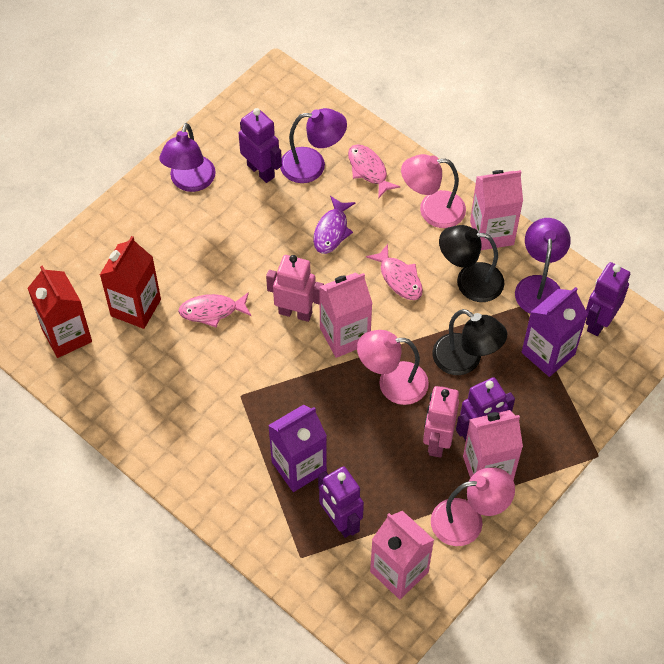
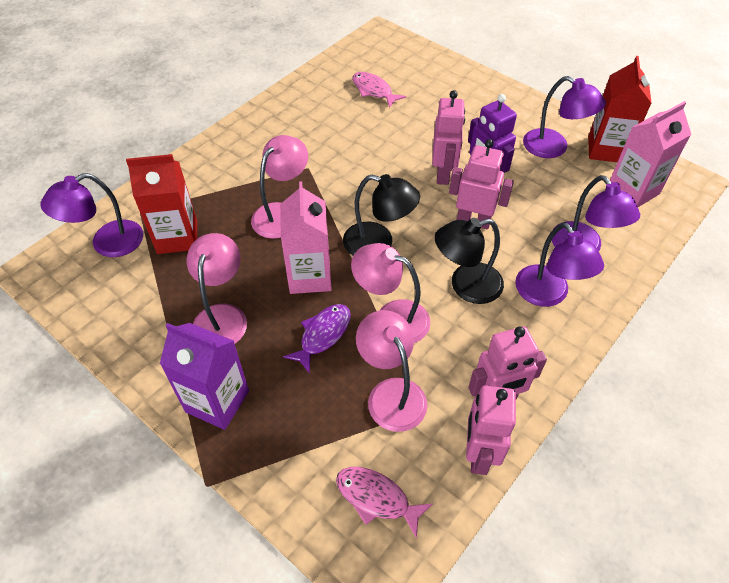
pink carton: 4 -> 2
pink fish: 3 -> 2
pink lamp: 3 -> 4
pink robot: 2 -> 4
purple carton: 2 -> 1
purple lamp: 3 -> 4
purple robot: 4 -> 1

